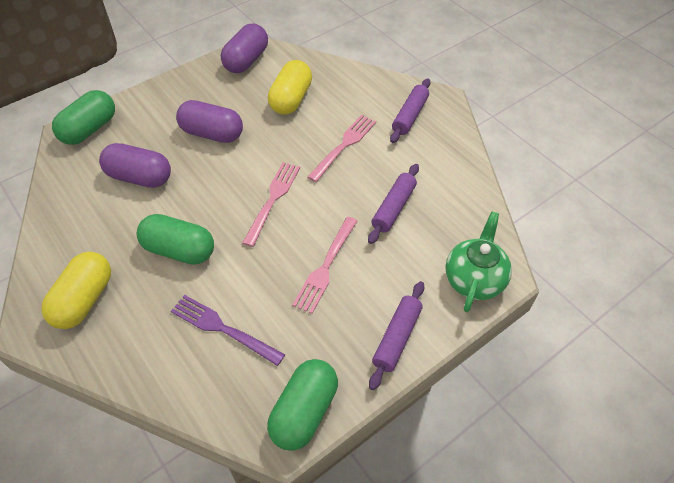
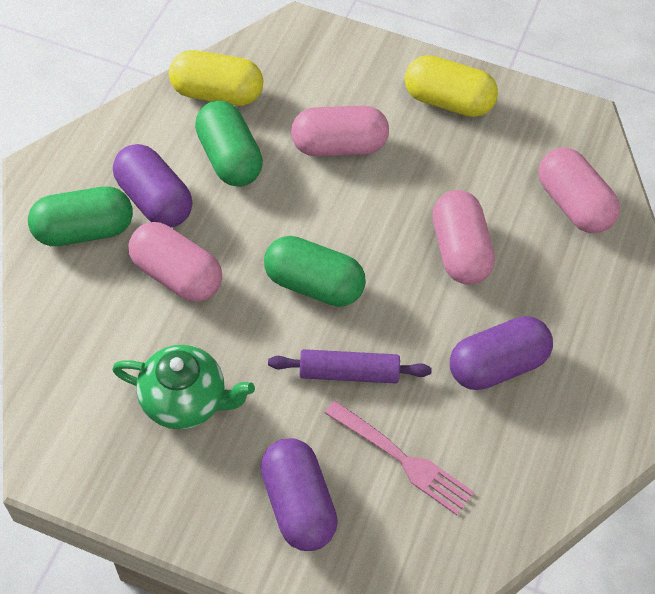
pink capsule: 0 -> 4
pink fork: 3 -> 1
purple fork: 1 -> 0
purple rolling pin: 3 -> 1

